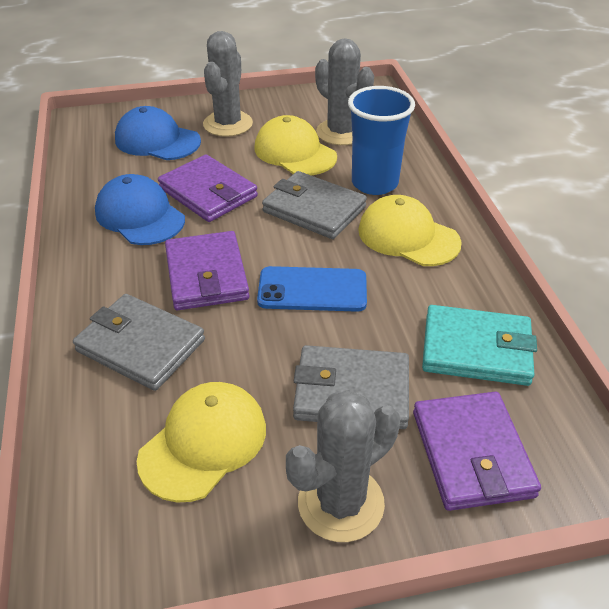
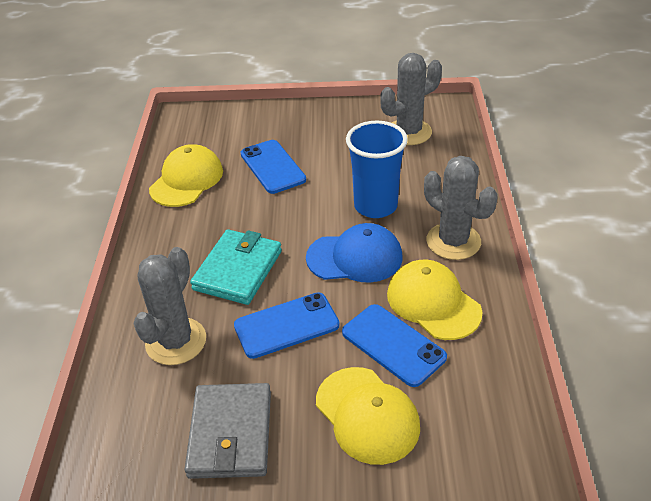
blue cap: 2 -> 1
blue phone: 1 -> 3
grey wallet: 3 -> 1
purple wallet: 3 -> 0

